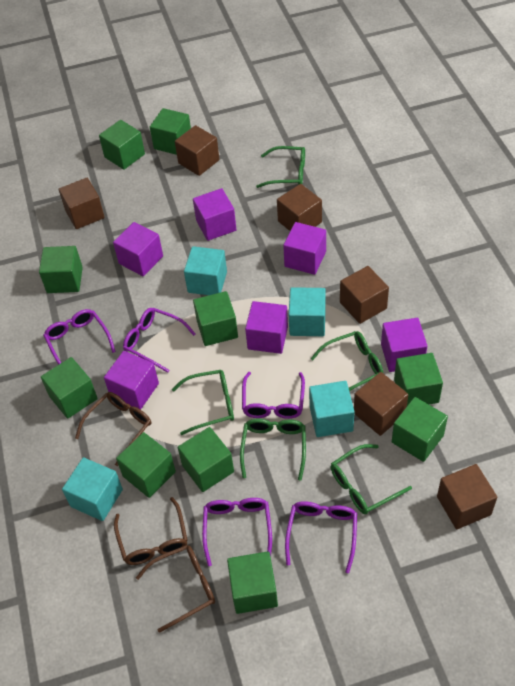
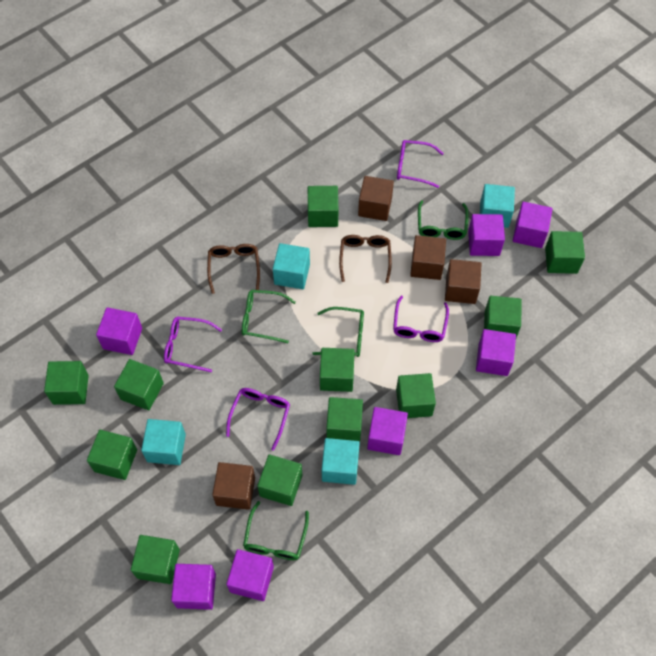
brown cube: 6 -> 4
brown glasses: 3 -> 2
green cube: 10 -> 11
green glasses: 5 -> 4
purple cube: 6 -> 7
purple glasses: 5 -> 4

